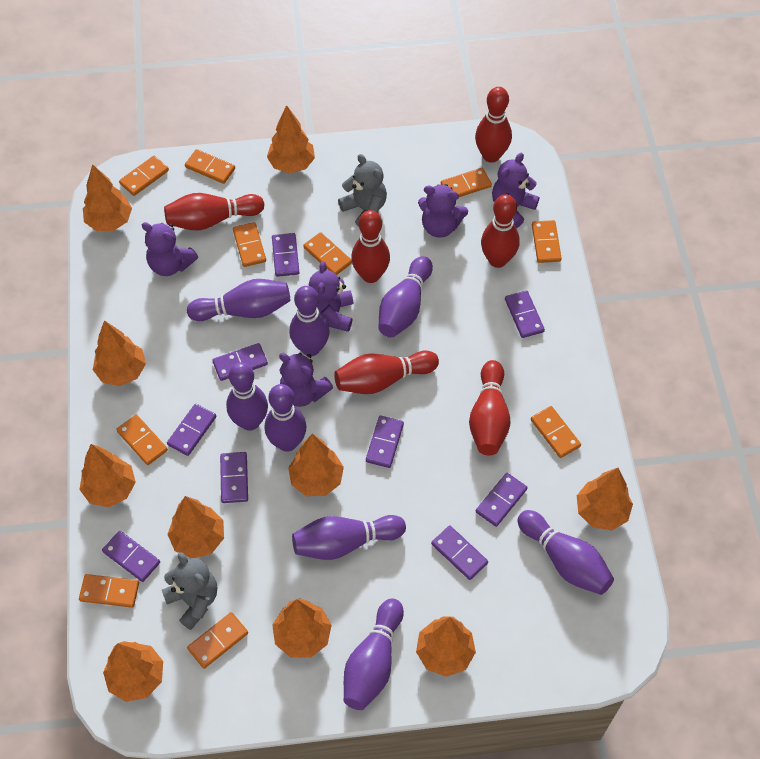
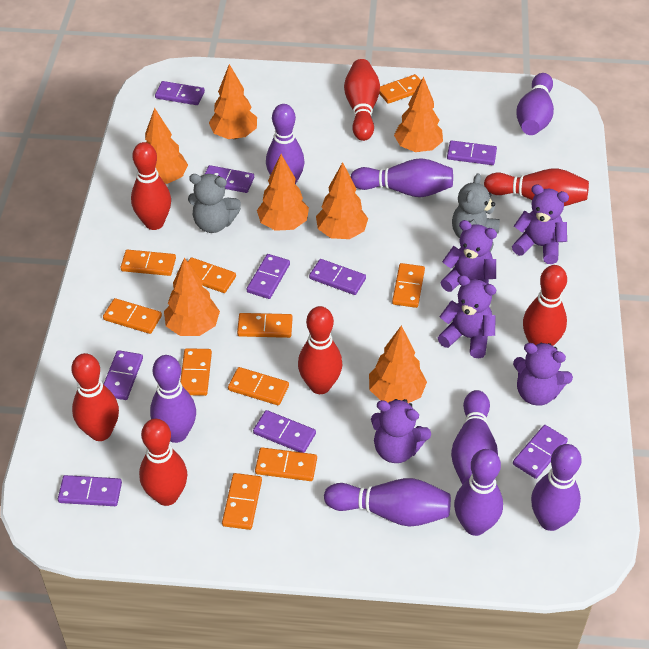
orange tree: 10 -> 7
red bowling pin: 6 -> 7

